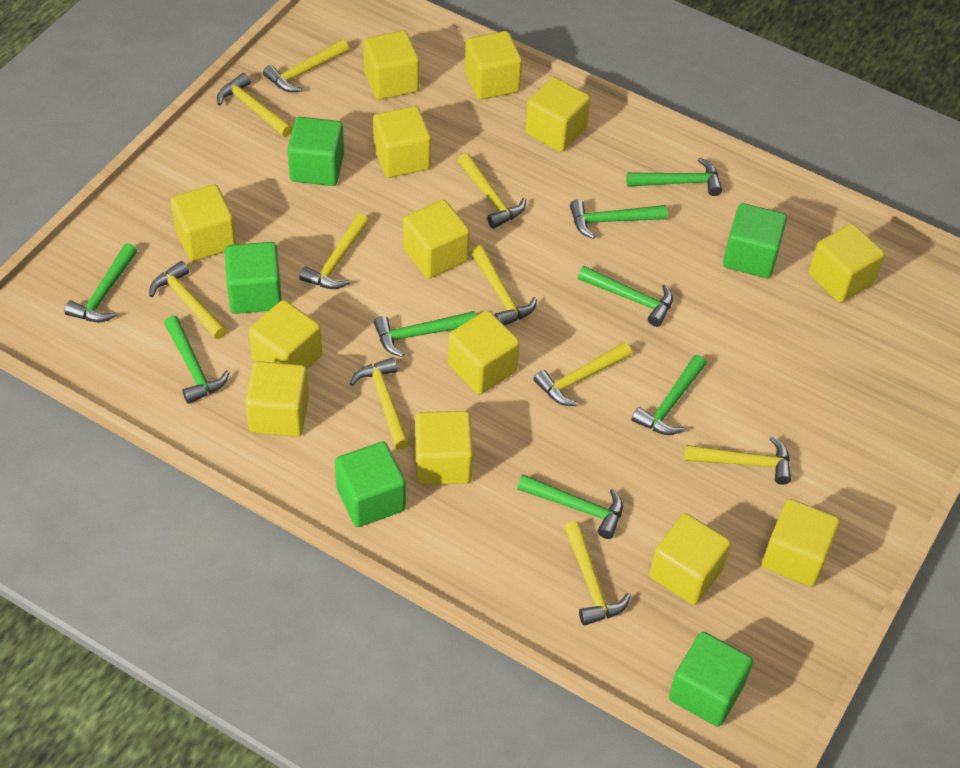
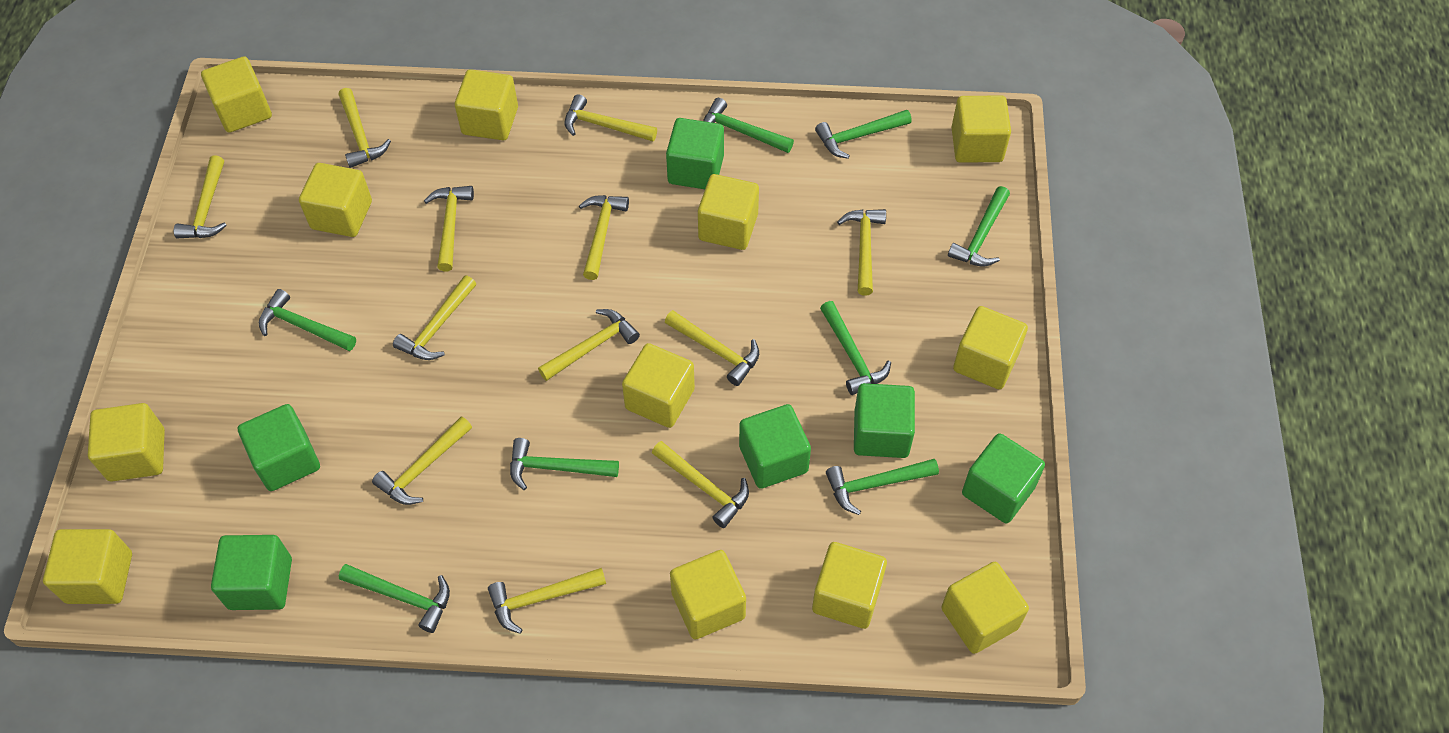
green cube: 5 -> 6
yellow cube: 13 -> 12
yellow hammer: 10 -> 12

